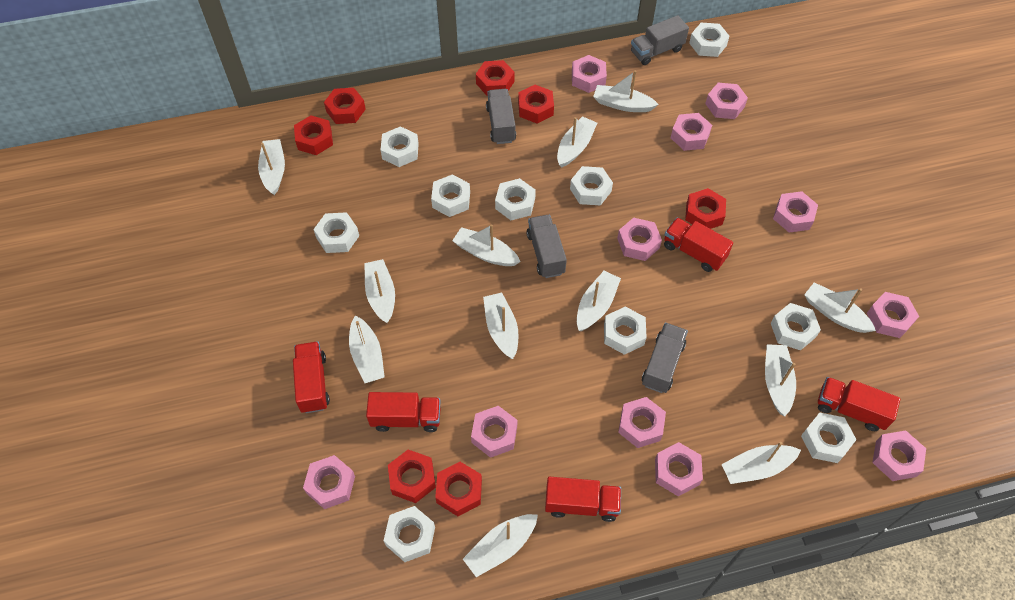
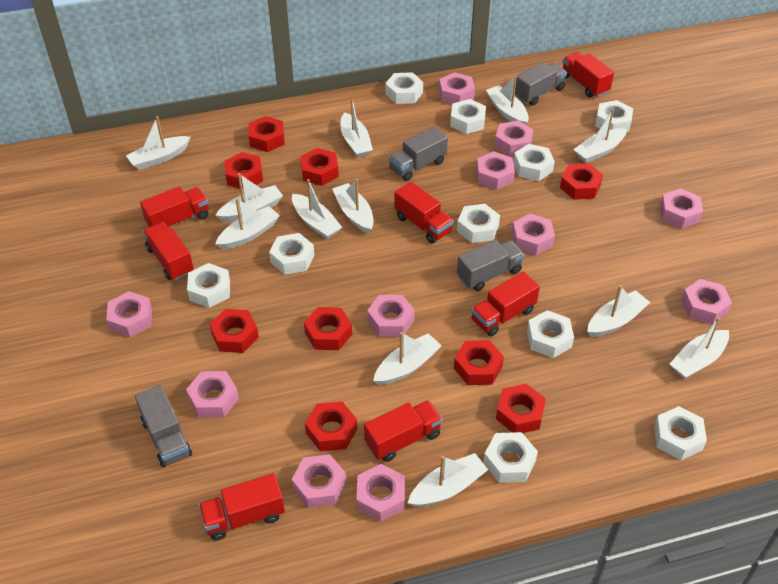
red nut: 7 -> 9
red truck: 5 -> 7

